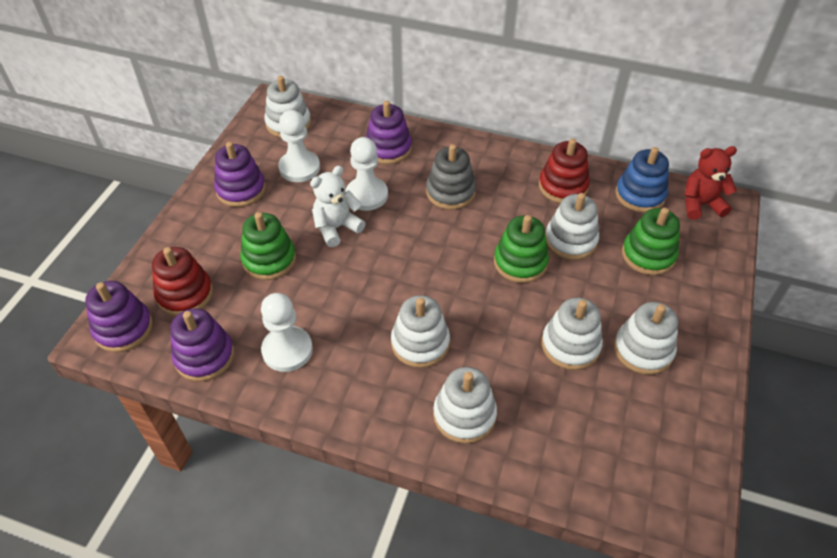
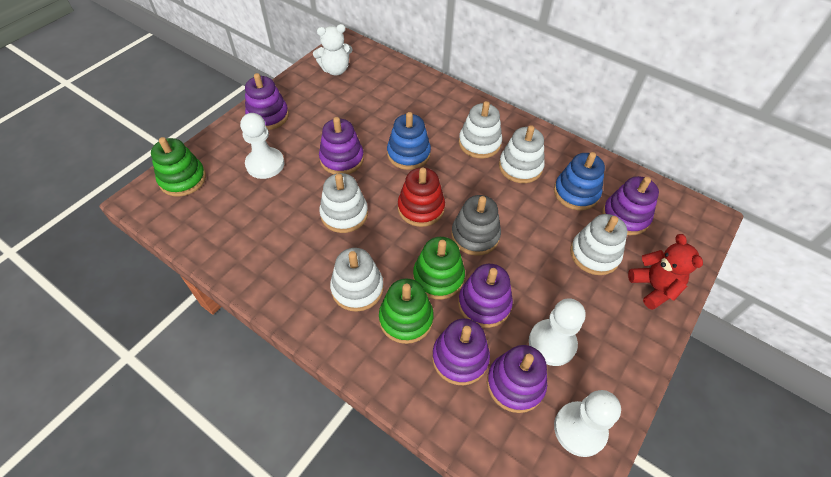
blue stacking toy: 1 -> 2
purple stacking toy: 4 -> 6
red stacking toy: 2 -> 1
white stacking toy: 6 -> 5

